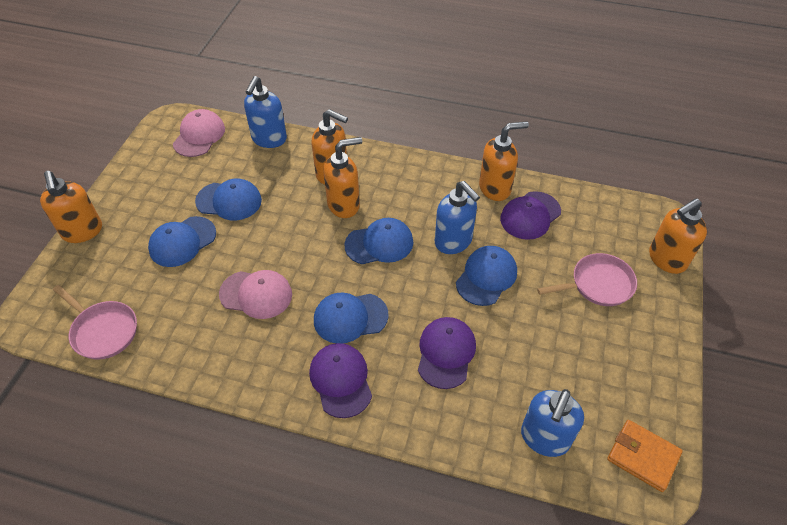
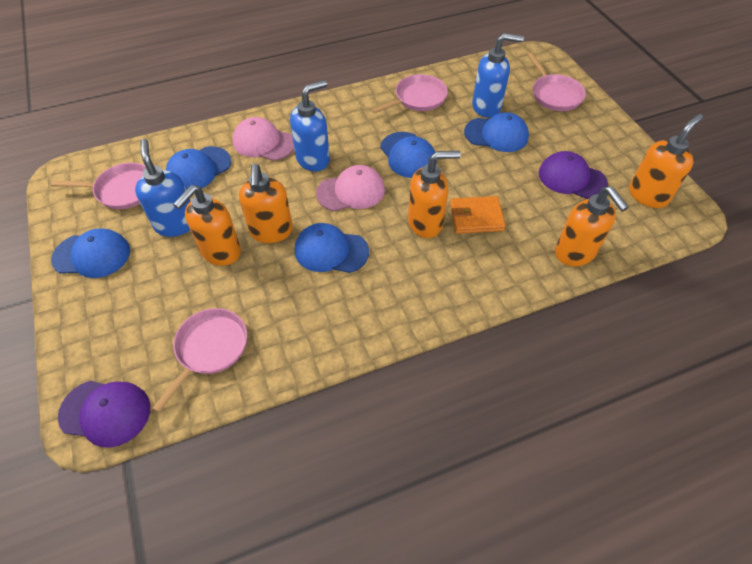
pink pan: 2 -> 4
purple cap: 3 -> 2

